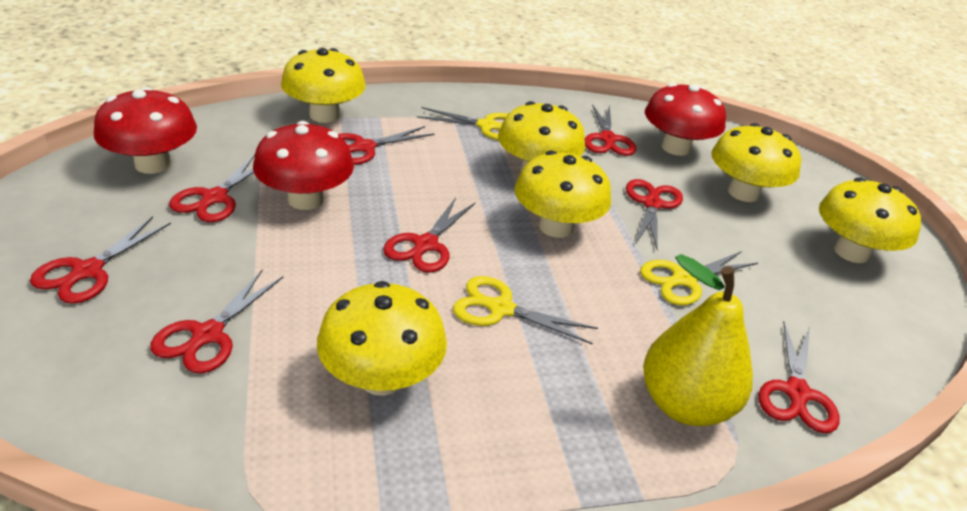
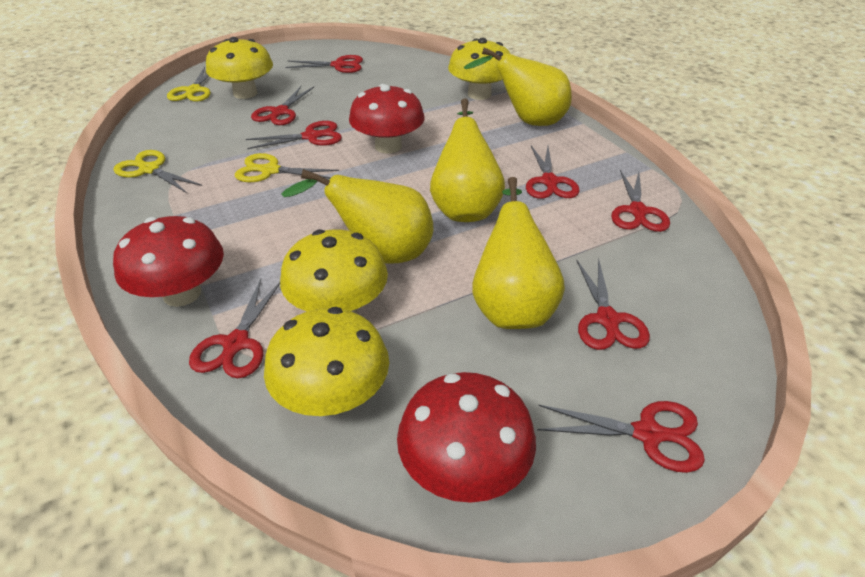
yellow mushroom: 6 -> 4
yellow pear: 1 -> 4

